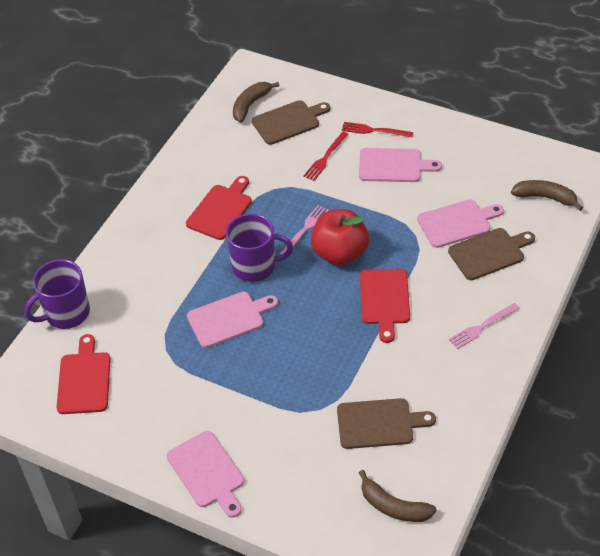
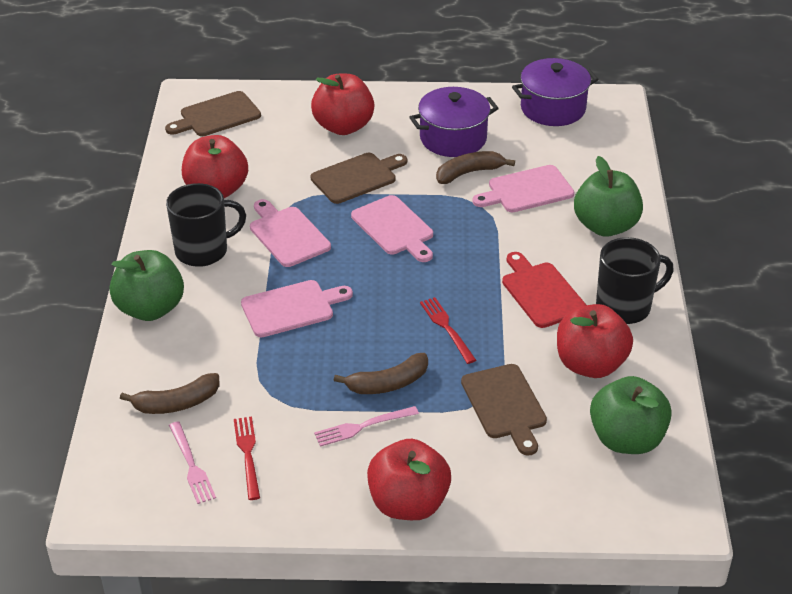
black mug: 0 -> 2
green apple: 0 -> 3
purple mug: 2 -> 0
purple pot: 0 -> 2
red apple: 1 -> 4
red cutting board: 3 -> 1

